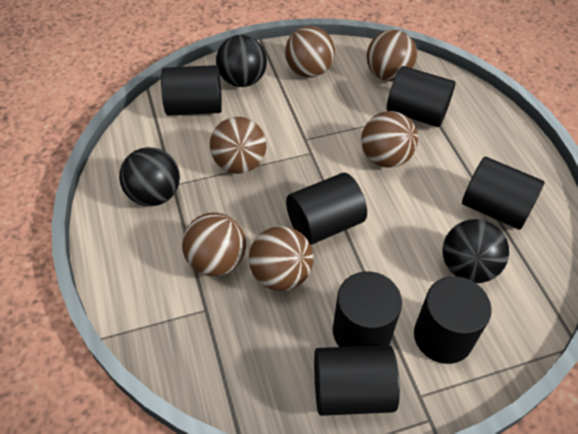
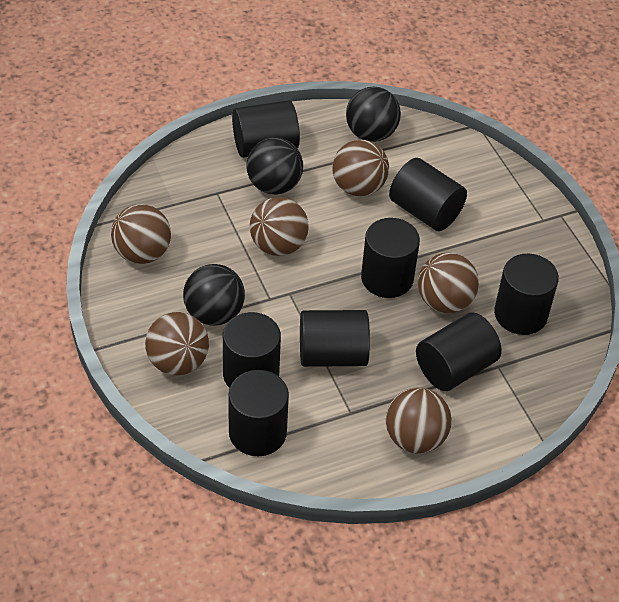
black cylinder: 7 -> 8

